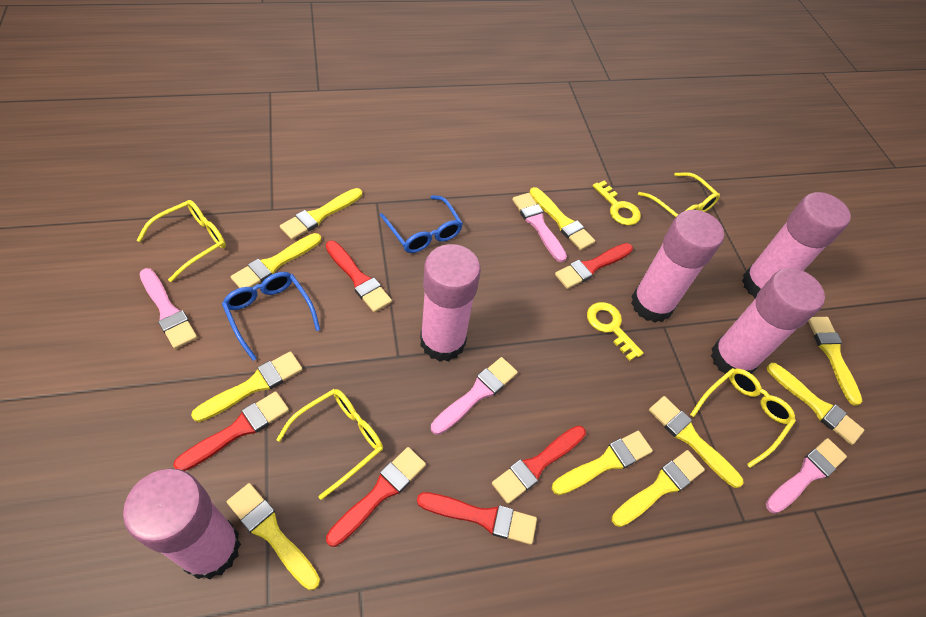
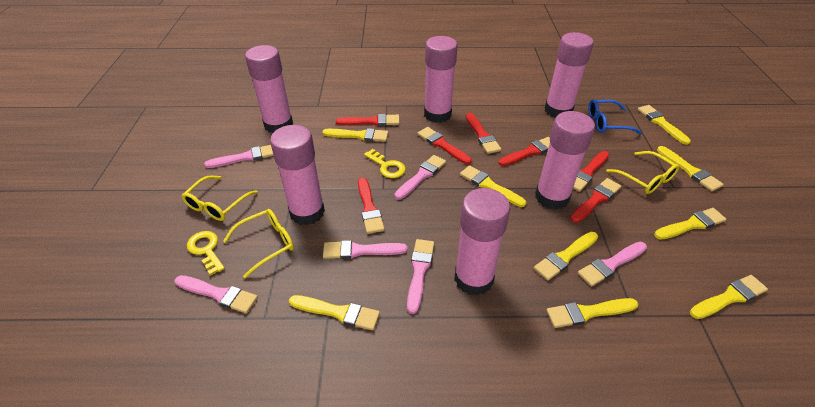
blue glasses: 2 -> 1
pink brush: 4 -> 6
pink glue stick: 5 -> 6
red brush: 6 -> 7
yellow brush: 10 -> 9
yellow glasses: 4 -> 3

